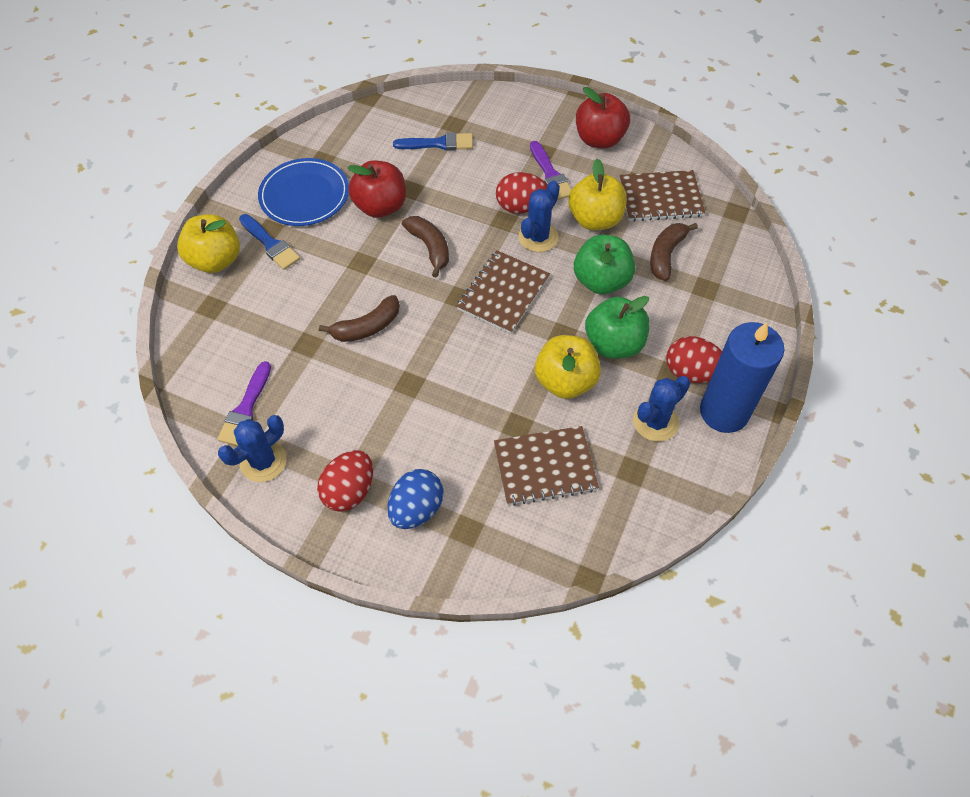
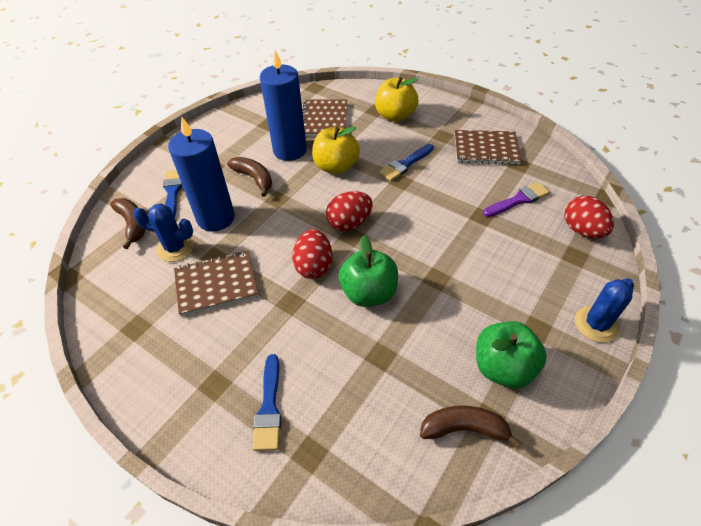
blue brush: 2 -> 3
blue cactus: 3 -> 2
blue candle: 1 -> 2
blue egg: 1 -> 0
blue plate: 1 -> 0
purple brush: 2 -> 1
red apple: 2 -> 0
yellow apple: 3 -> 2

